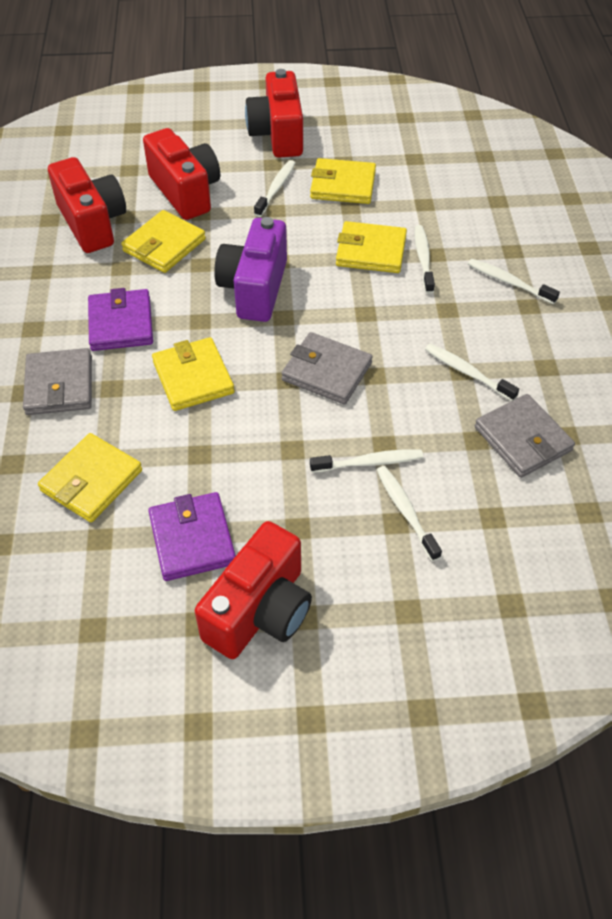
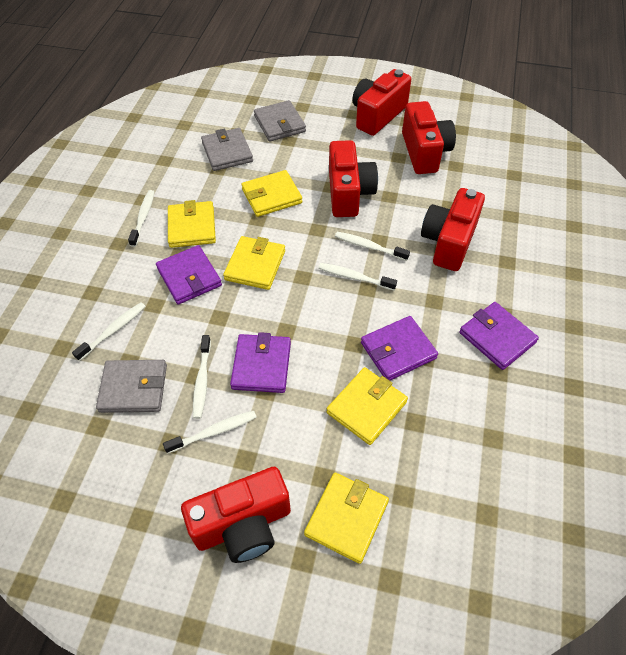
purple camera: 1 -> 0
purple wallet: 2 -> 4
red camera: 4 -> 5

